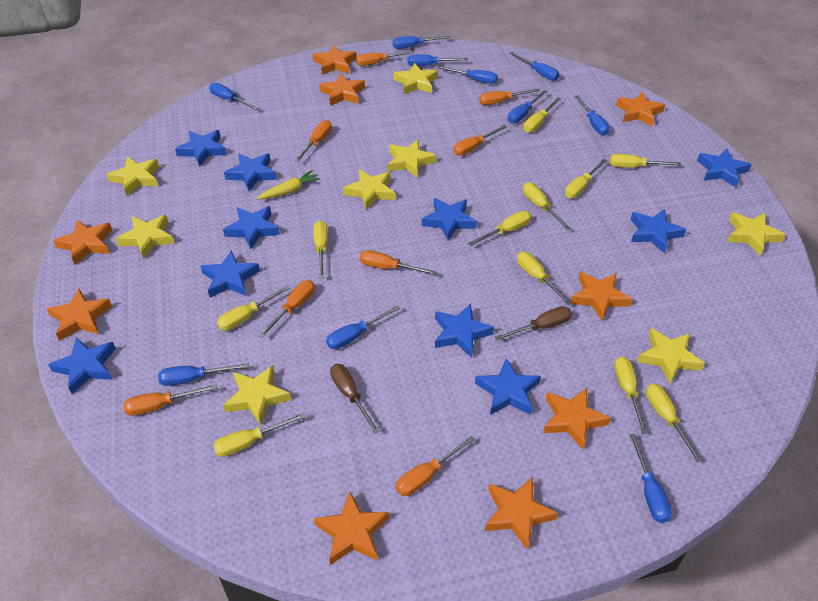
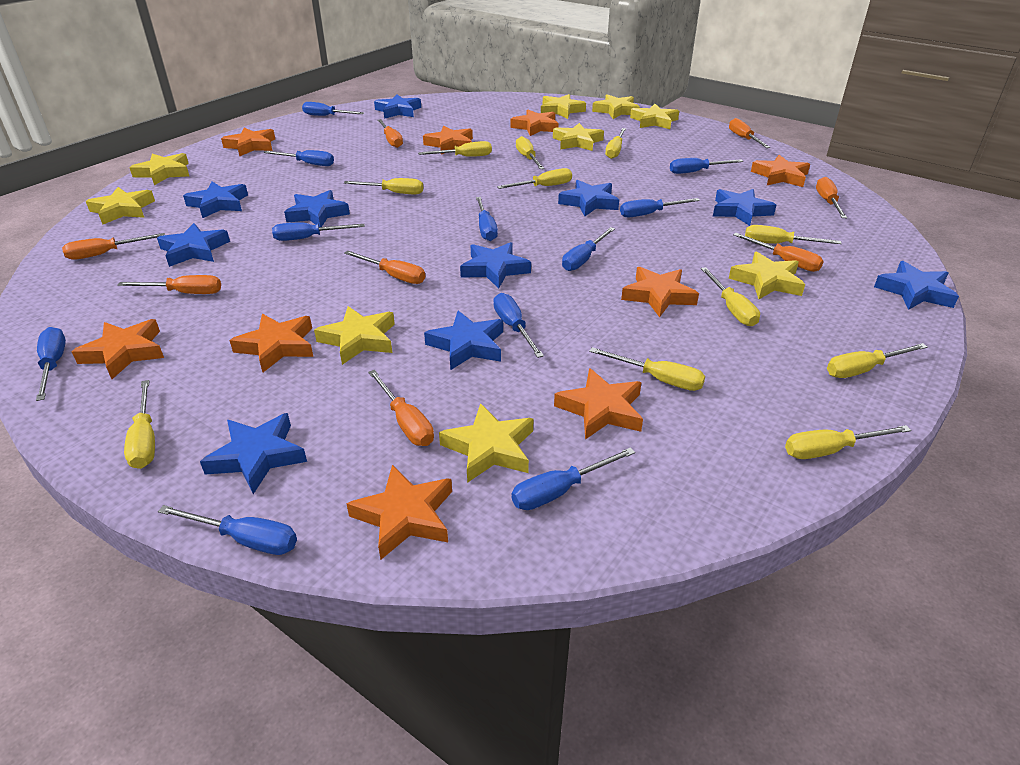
blue screwdriver: 10 -> 11
brown screwdriver: 2 -> 0
yellow carrot: 1 -> 0
yellow star: 8 -> 9

